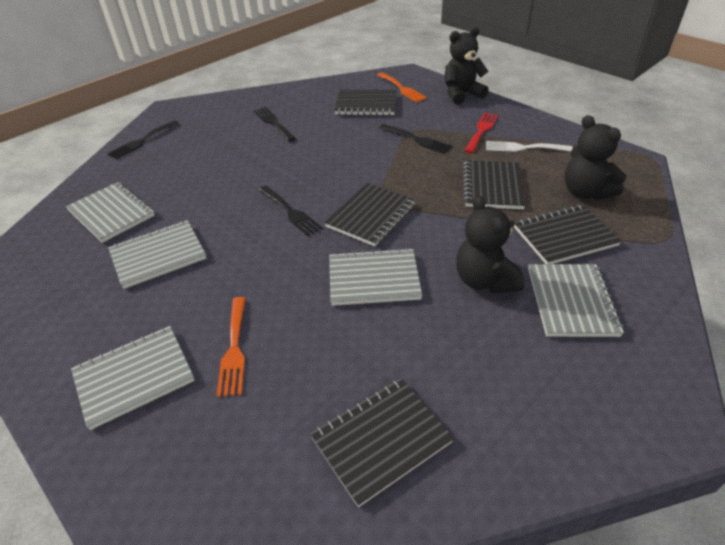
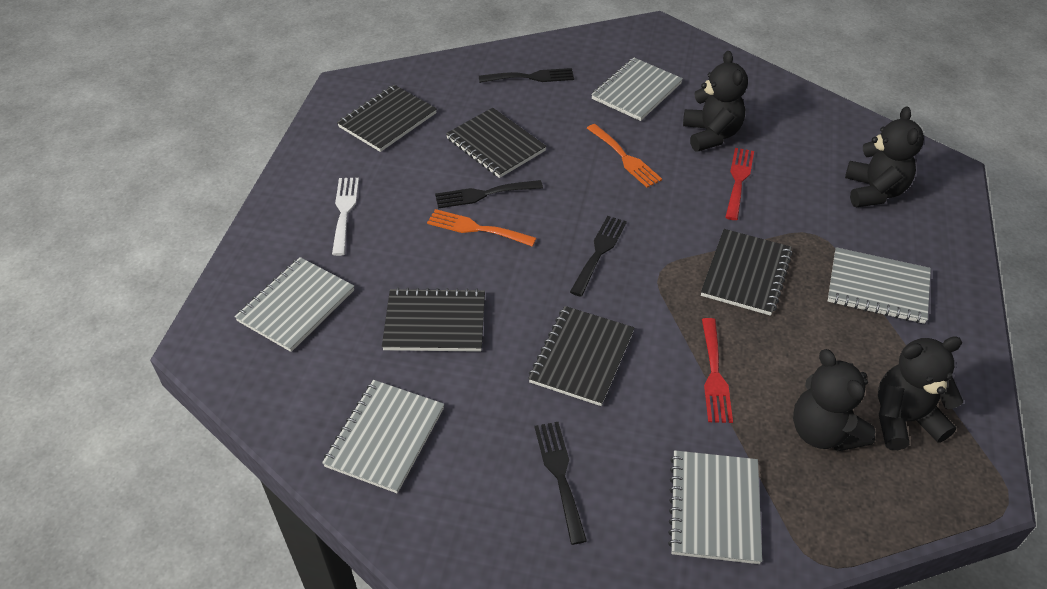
black teddy bear: 3 -> 4
red fork: 1 -> 2

